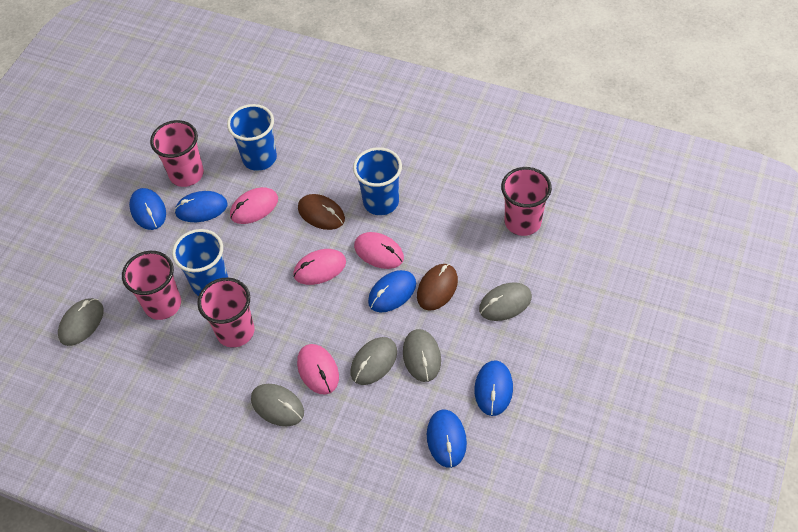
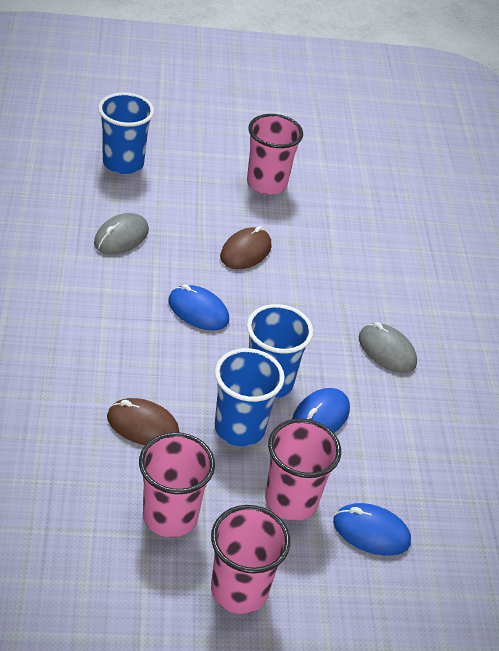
blue mouse: 5 -> 3
grey mouse: 5 -> 2
pink mouse: 4 -> 0

